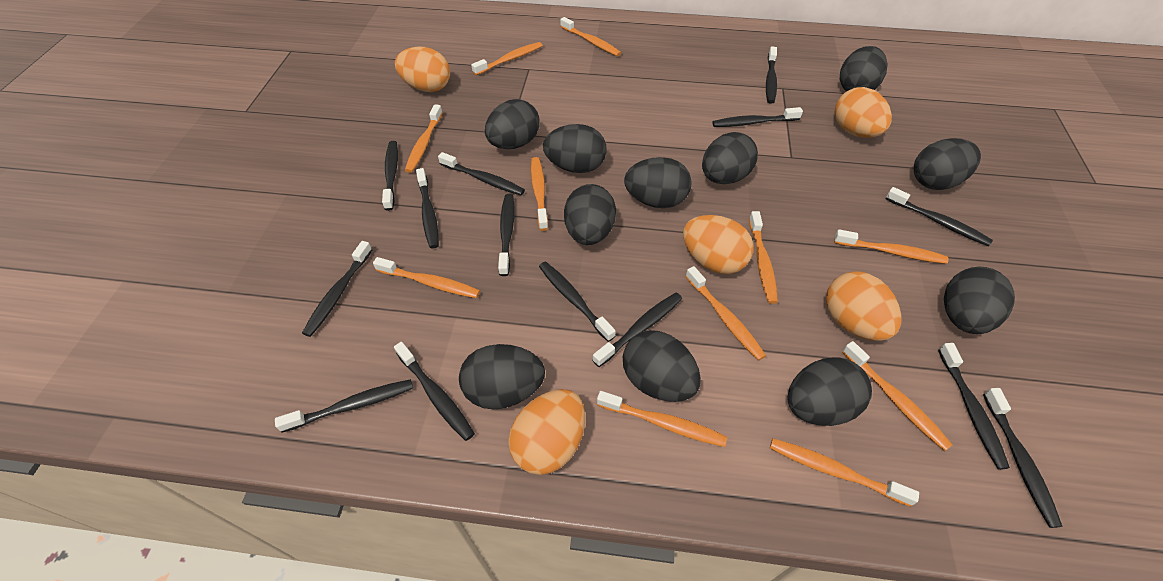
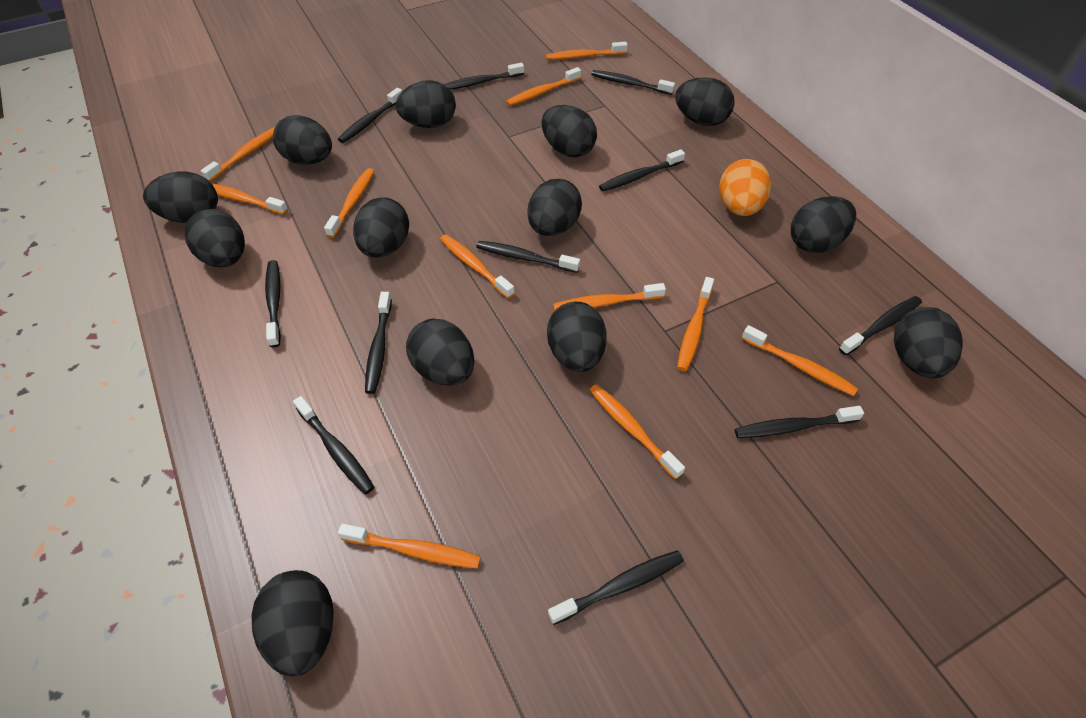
black egg: 11 -> 13
black toothbrush: 14 -> 11
orange egg: 5 -> 1

